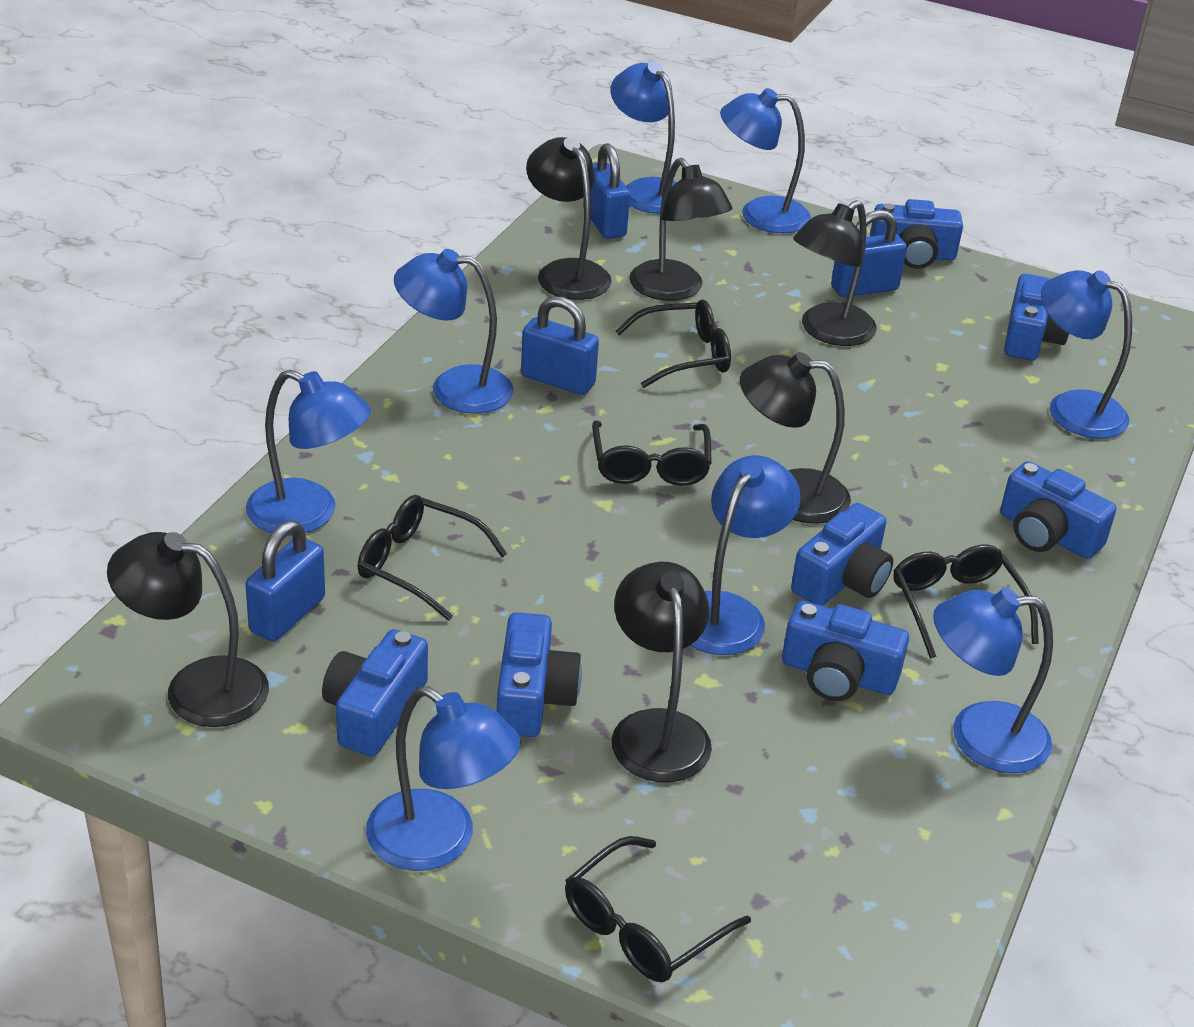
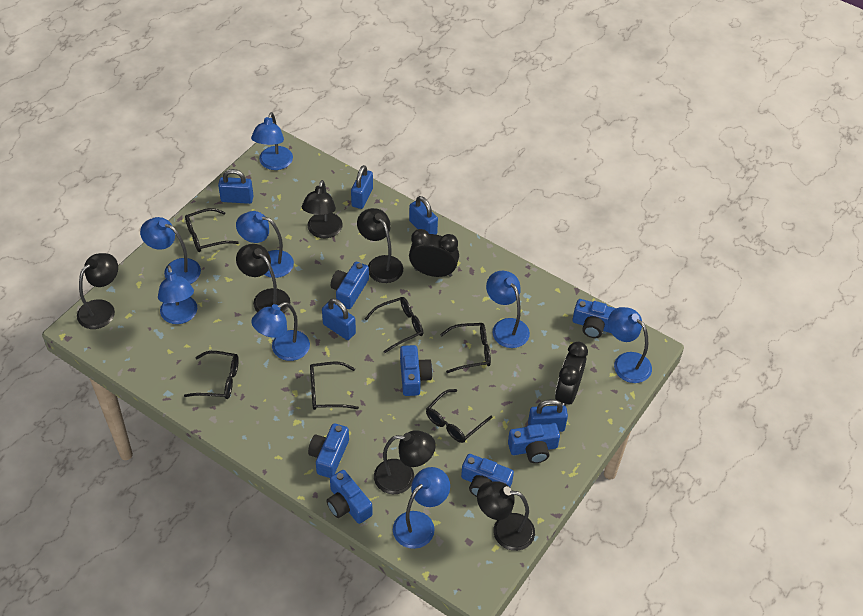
black clock: 0 -> 2
black glasses: 5 -> 6
blue padlock: 4 -> 5

